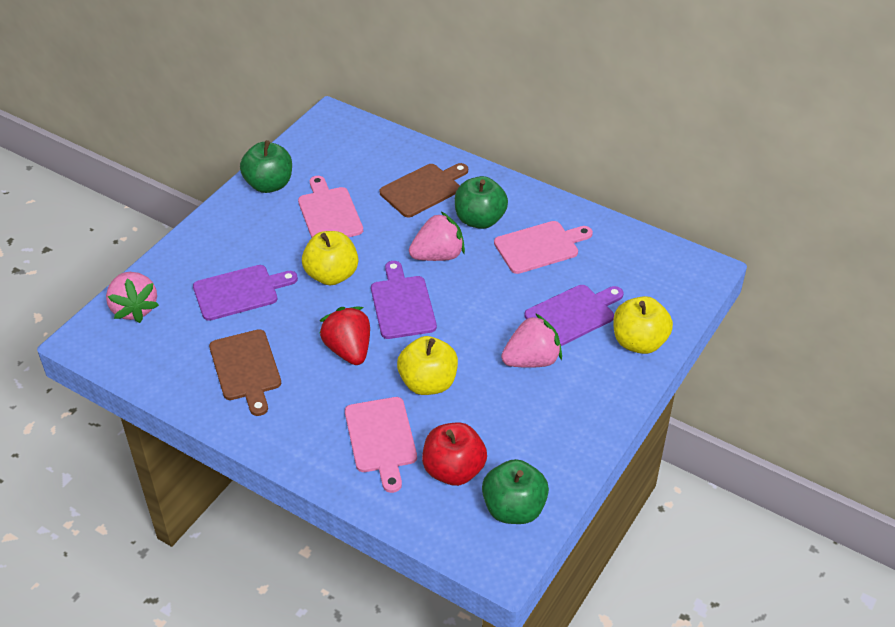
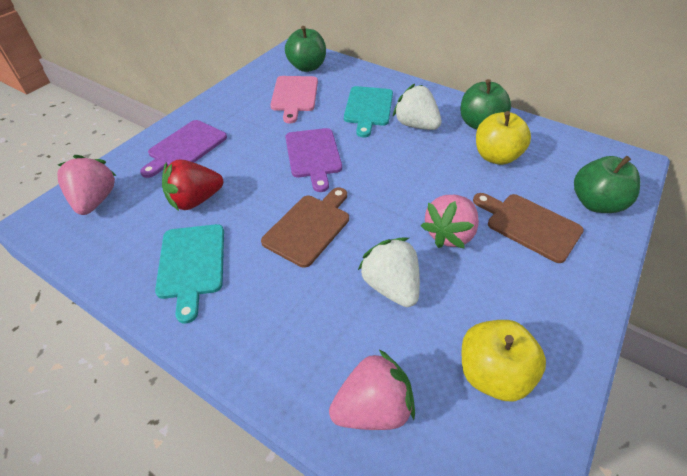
pink cutting board: 3 -> 1
purple cutting board: 3 -> 2
red apple: 1 -> 0
turquoise cutting board: 0 -> 2
white strawberry: 0 -> 2
yellow apple: 3 -> 2

